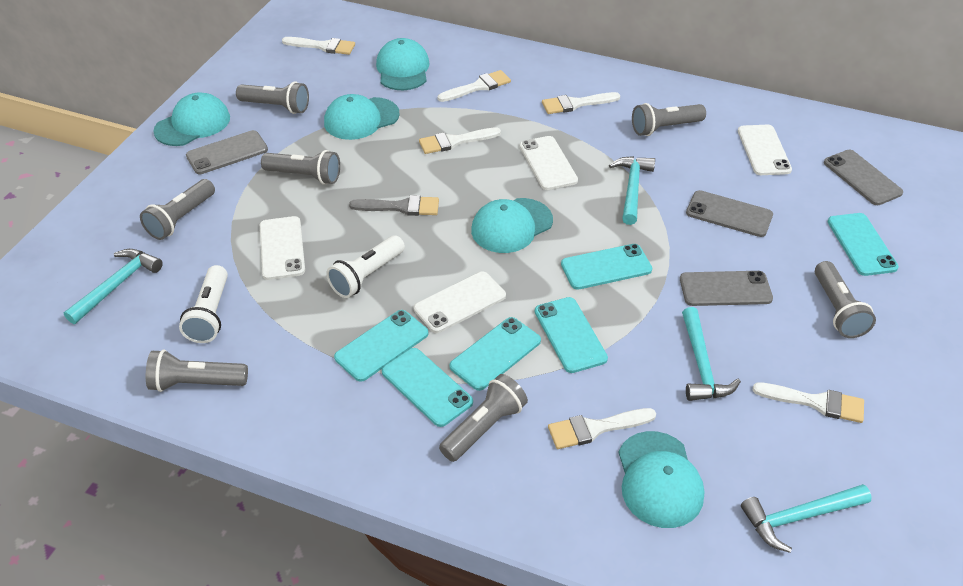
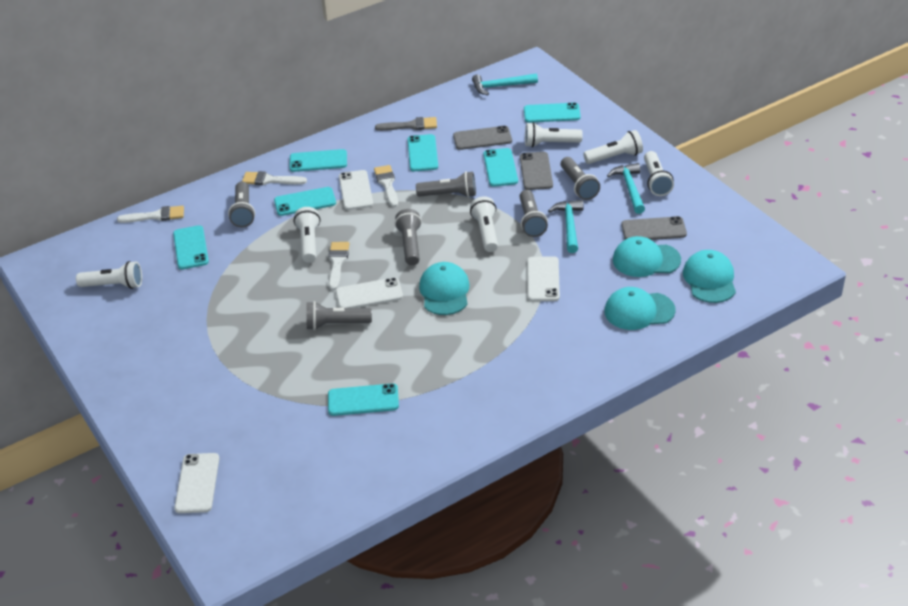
grey flashlight: 7 -> 6
grey phone: 4 -> 3
turquoise cap: 5 -> 4
turquoise hammer: 4 -> 3
turquoise phone: 6 -> 7
white brush: 6 -> 4
white flashlight: 2 -> 6

